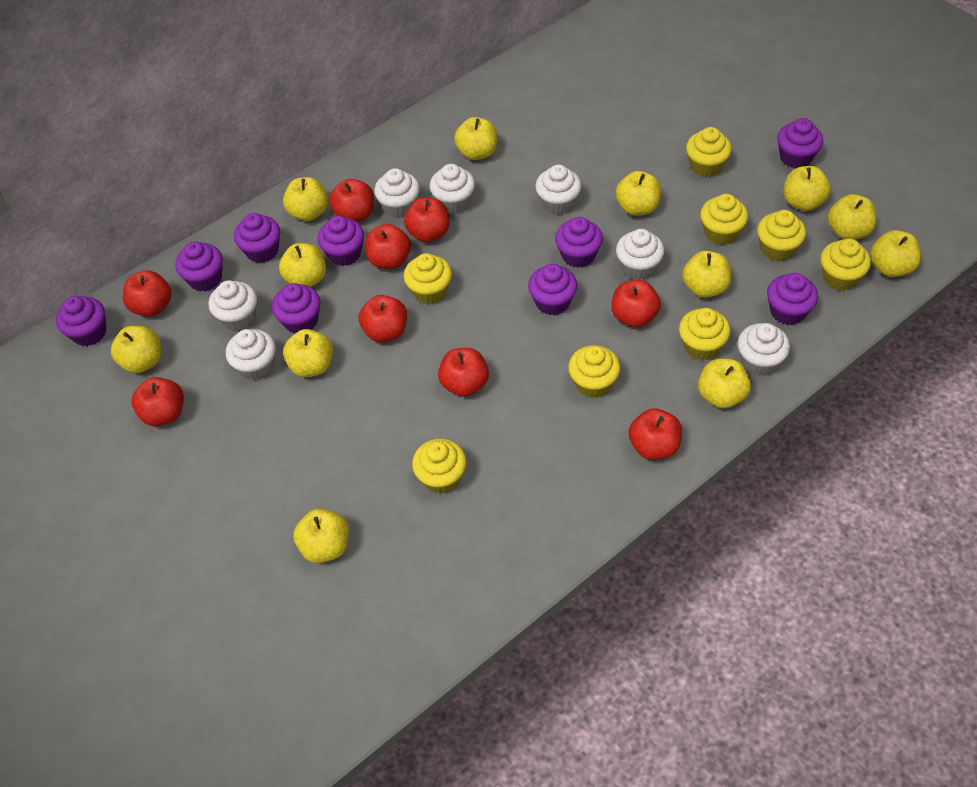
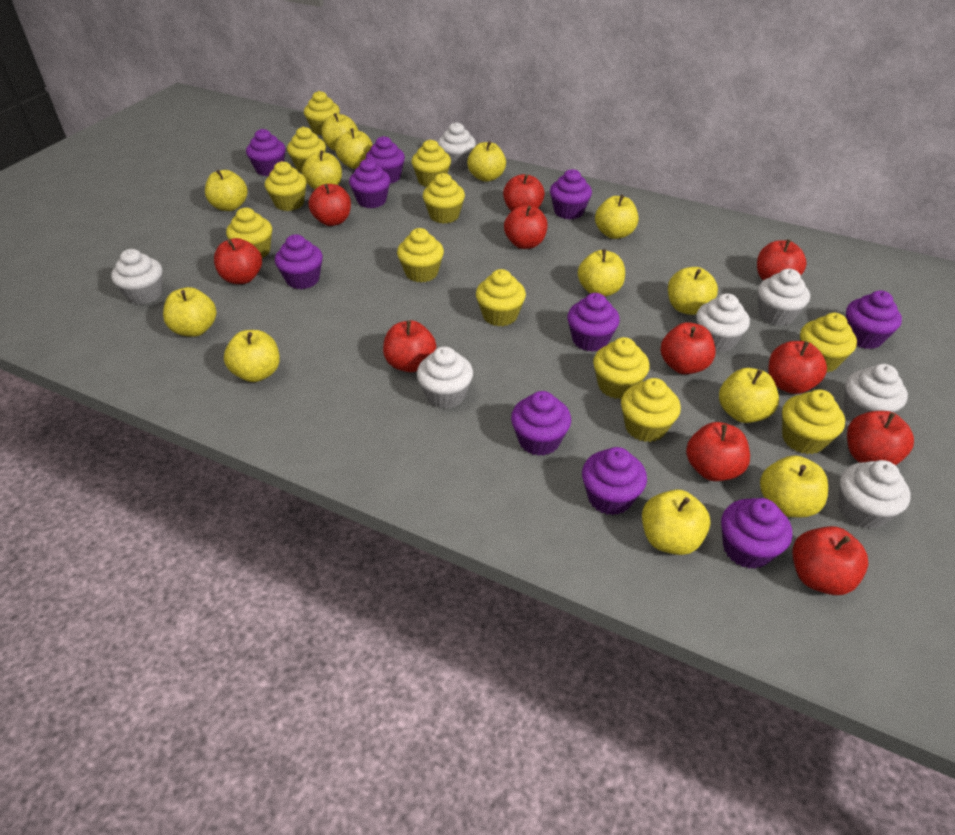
purple cupcake: 9 -> 10
red apple: 9 -> 11
yellow apple: 12 -> 13
yellow cupcake: 8 -> 12

